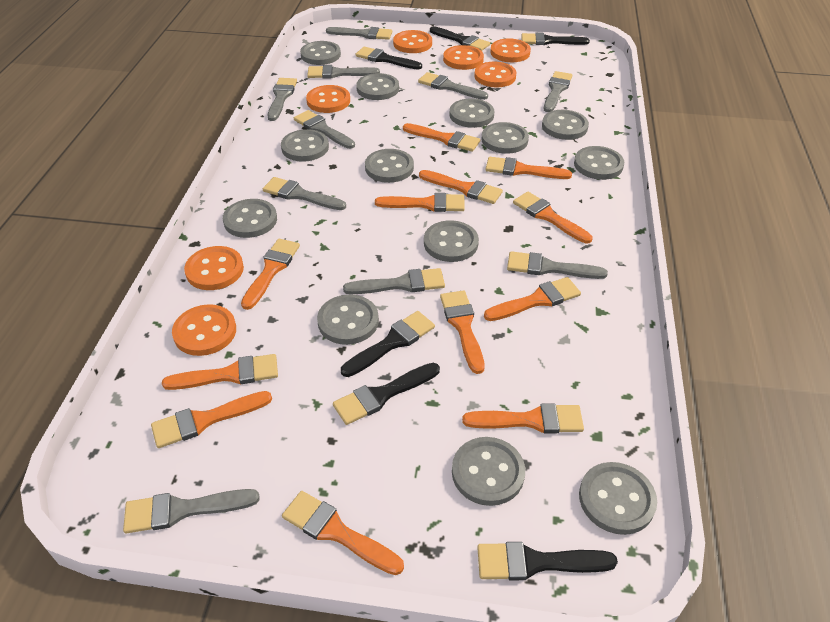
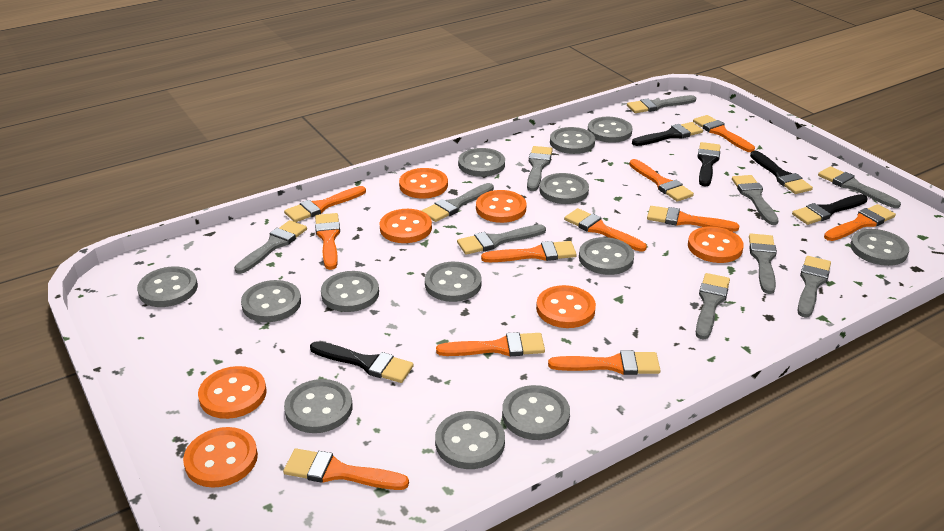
black brush: 6 -> 5
orange brush: 12 -> 11

